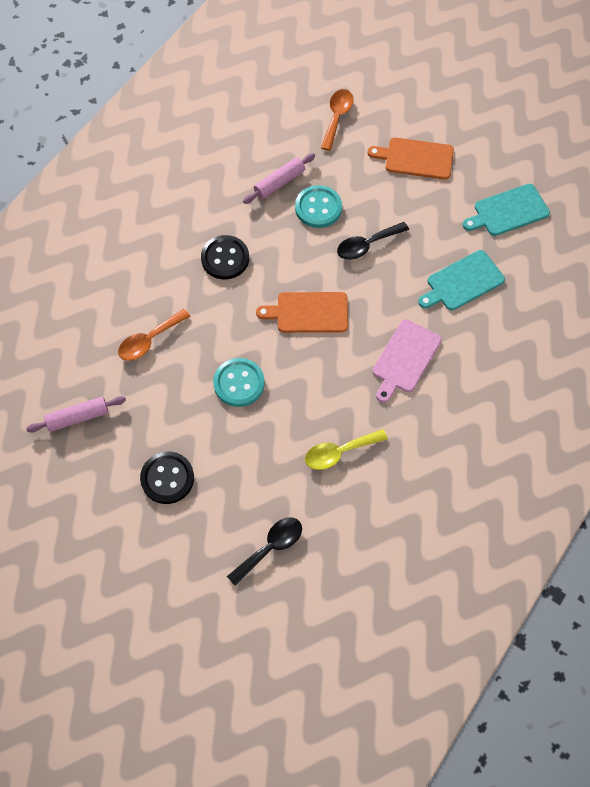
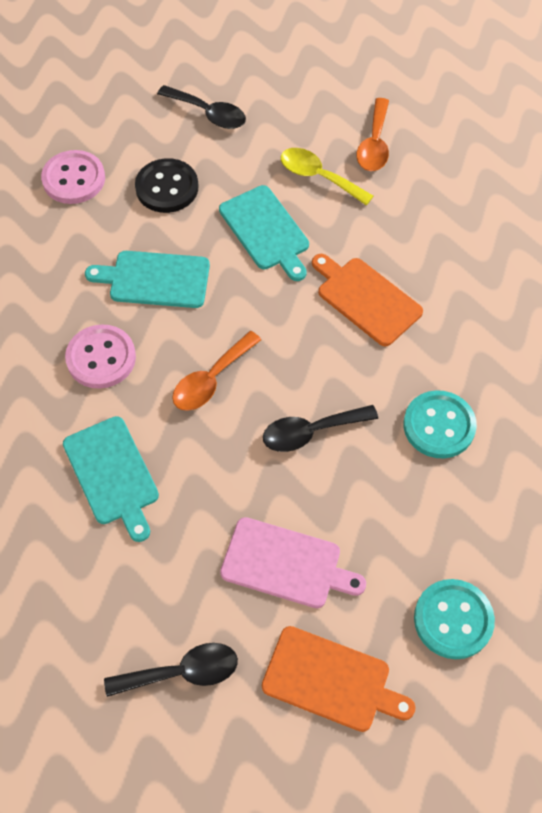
black button: 2 -> 1
black spoon: 2 -> 3
pink button: 0 -> 2
pink rolling pin: 2 -> 0
turquoise cutting board: 2 -> 3

